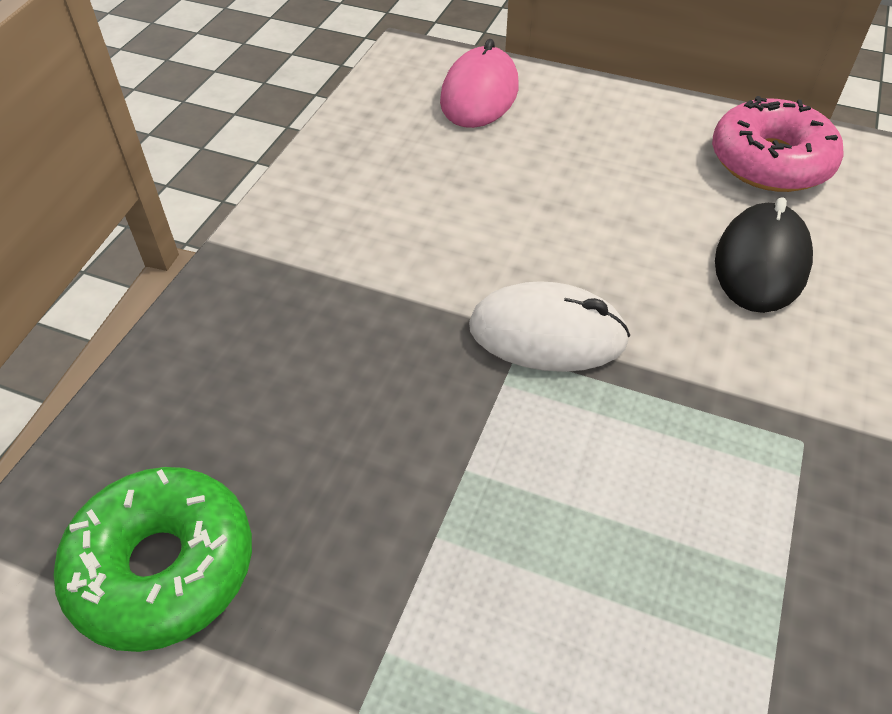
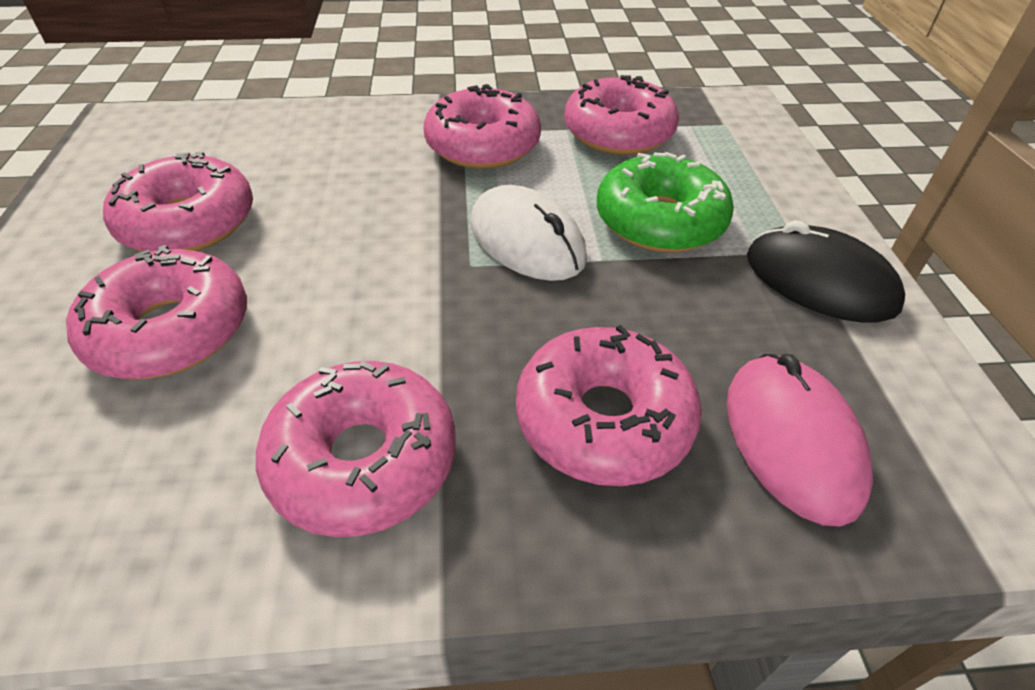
pink donut: 1 -> 6

